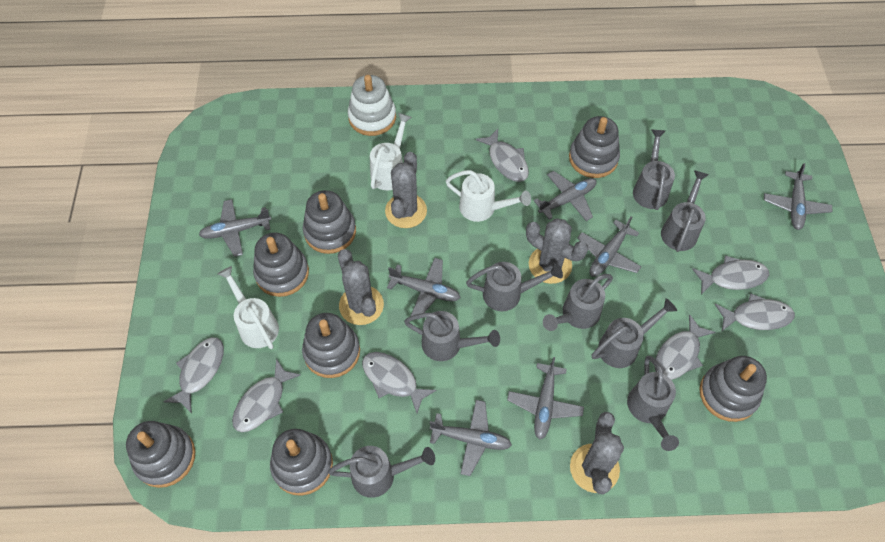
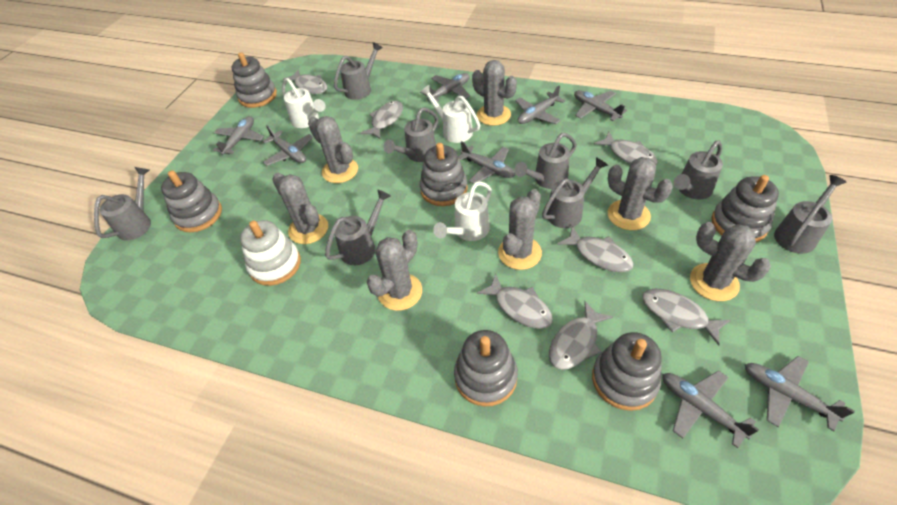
grey cactus: 4 -> 7
grey plane: 7 -> 8
grey stacking toy: 7 -> 6

